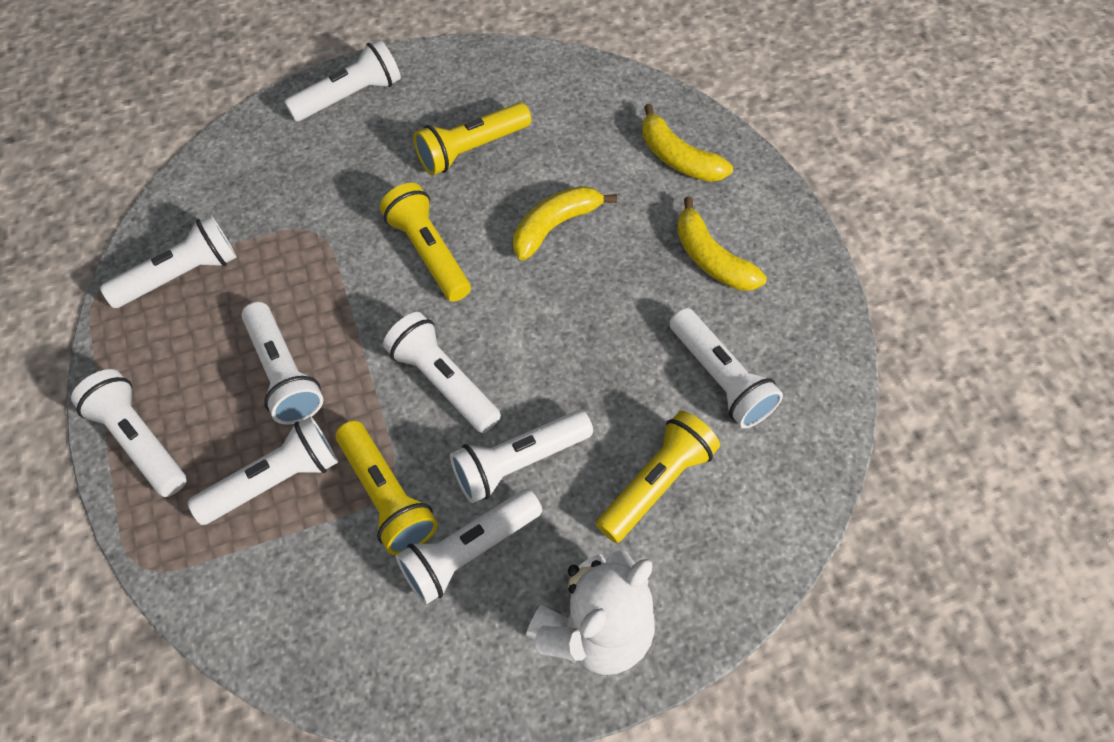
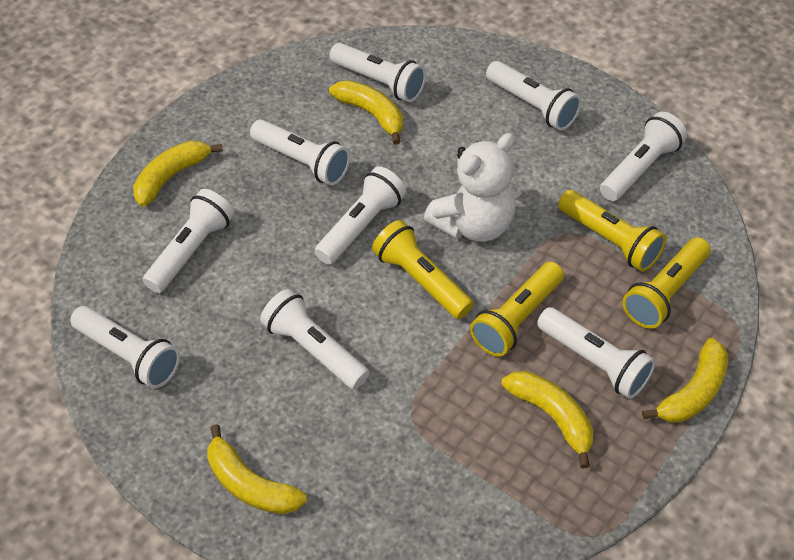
yellow banana: 3 -> 5

